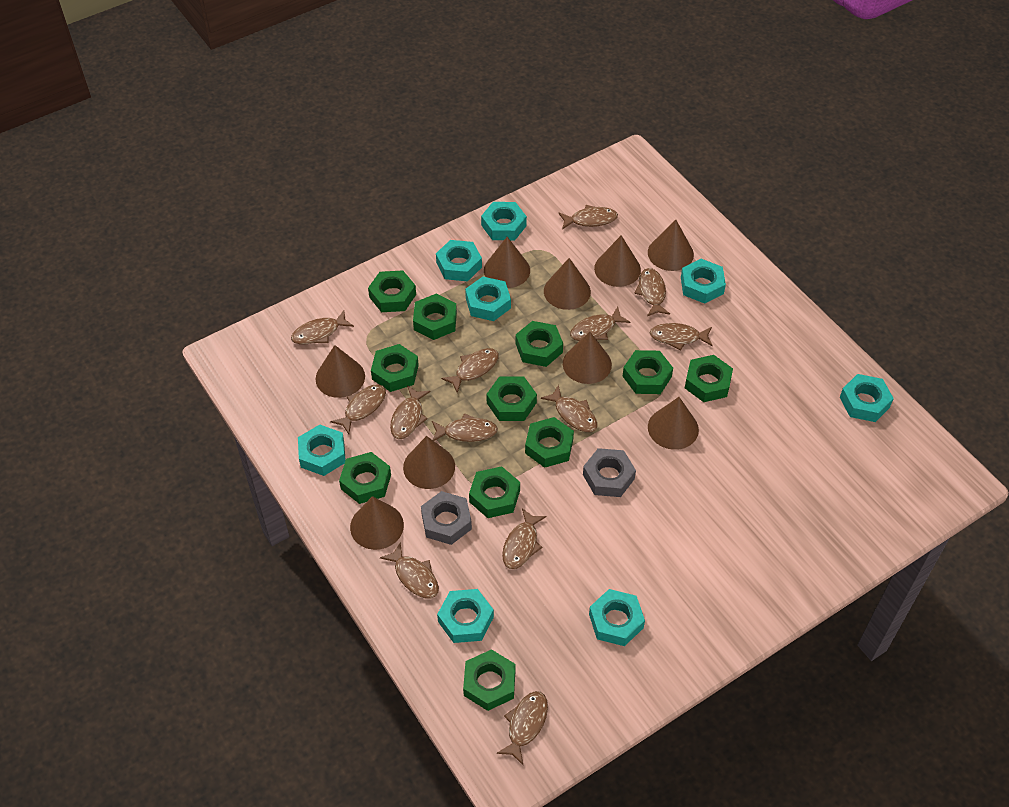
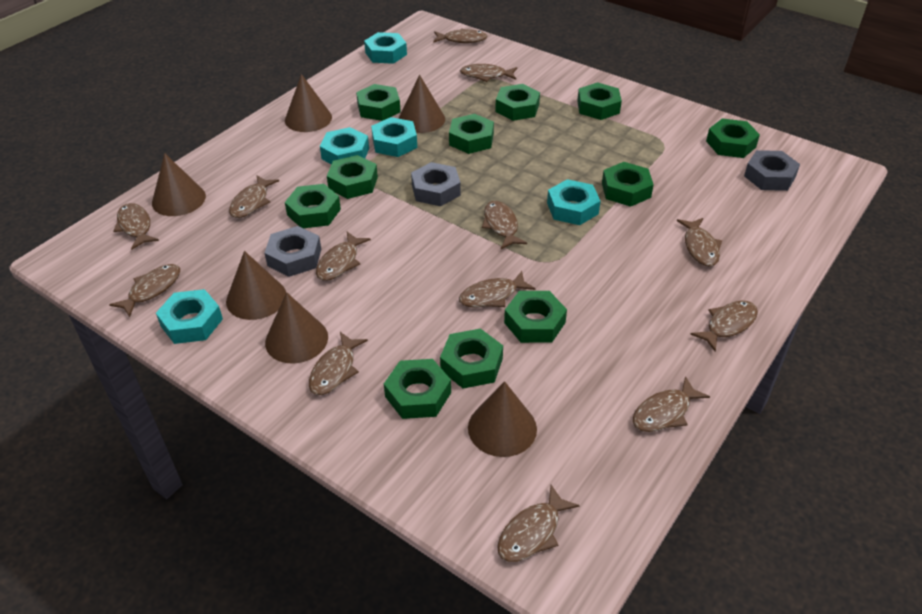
brown cone: 9 -> 6
grey nut: 2 -> 3
turquoise nut: 8 -> 5

